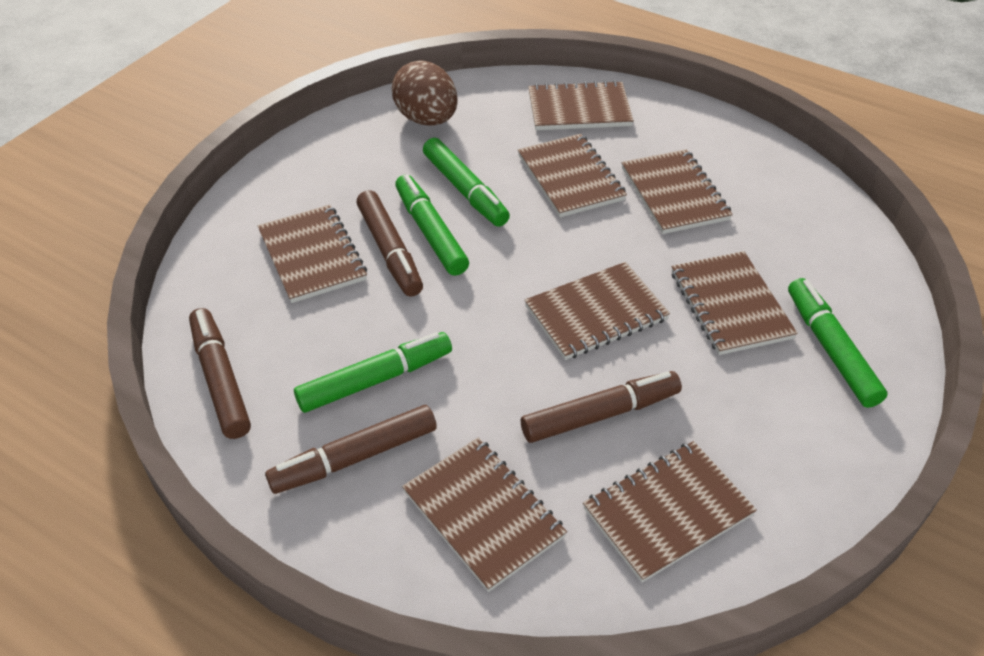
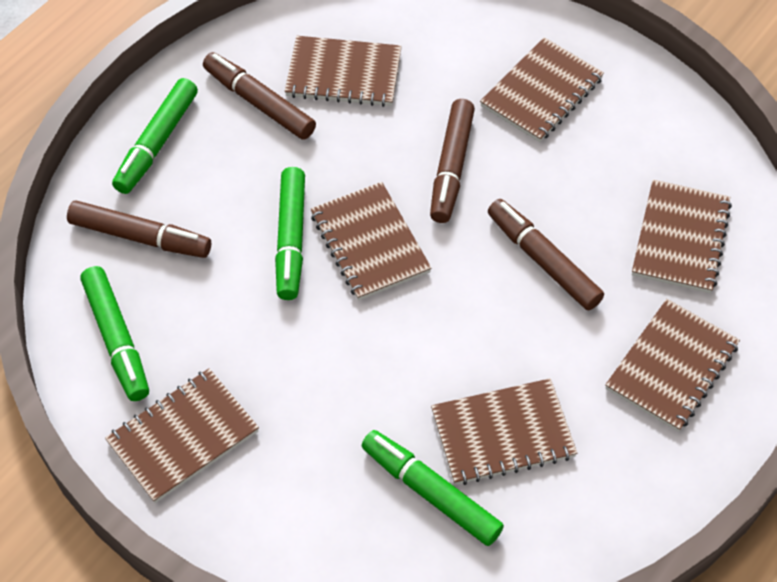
brown egg: 1 -> 0
brown notebook: 8 -> 7

